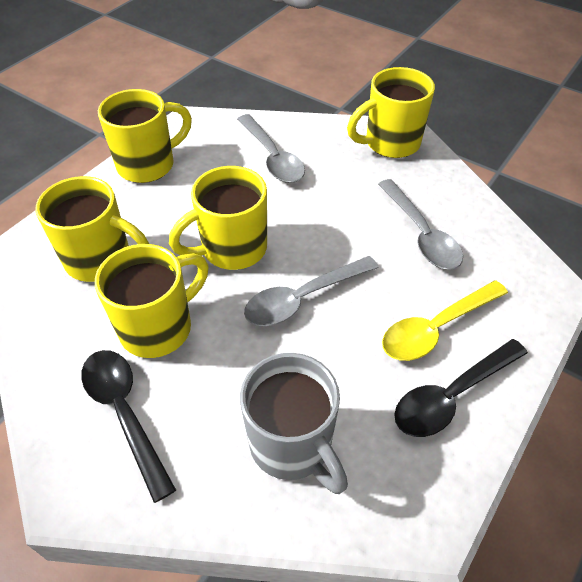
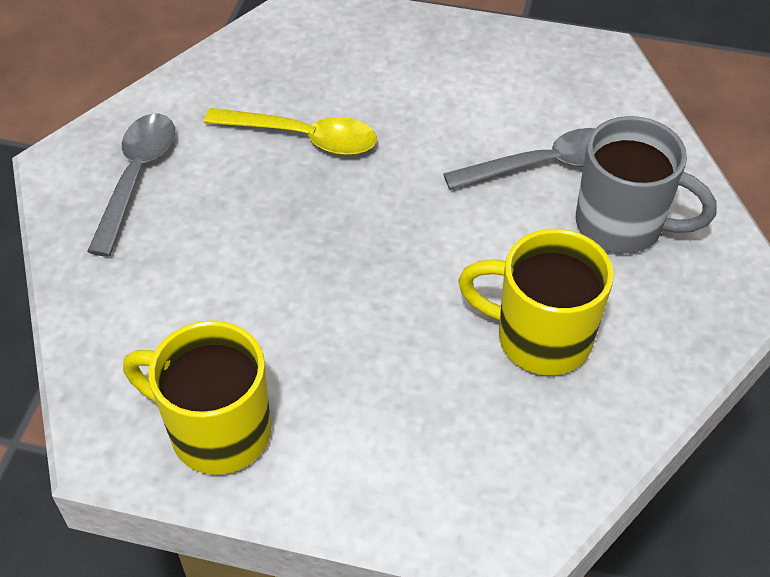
black spoon: 2 -> 0
grey spoon: 3 -> 2
yellow mug: 5 -> 2

